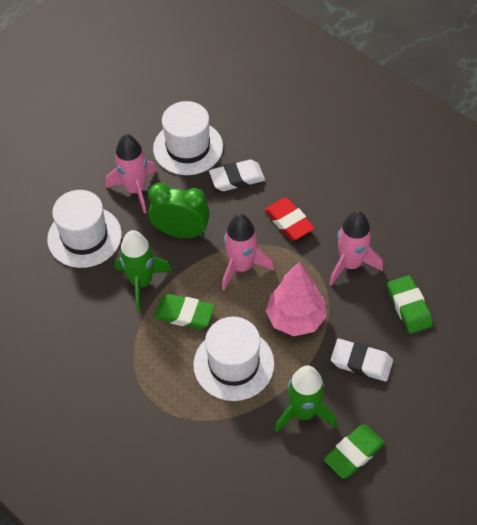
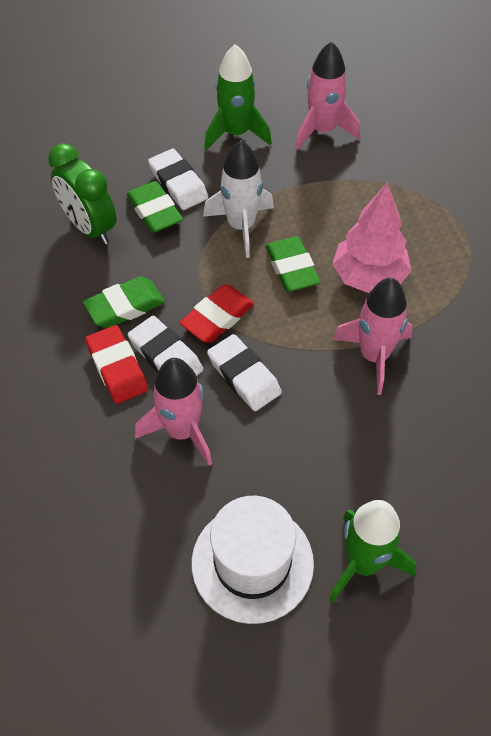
red eraser: 1 -> 2
white eraser: 2 -> 3
white hat: 3 -> 1
white rocket: 0 -> 1

